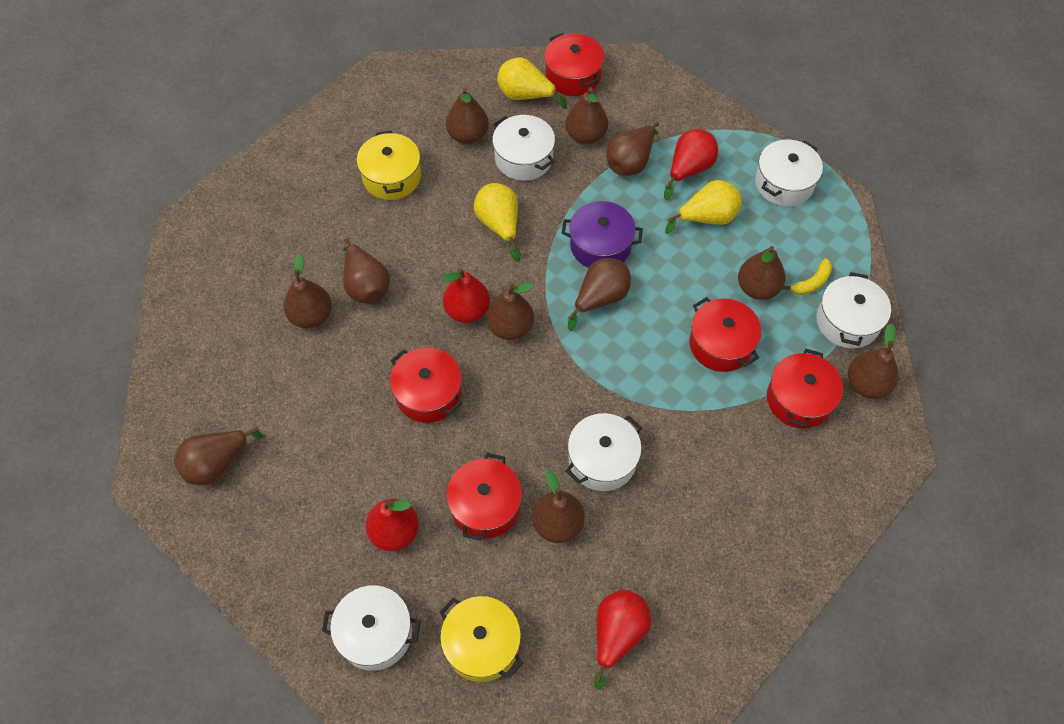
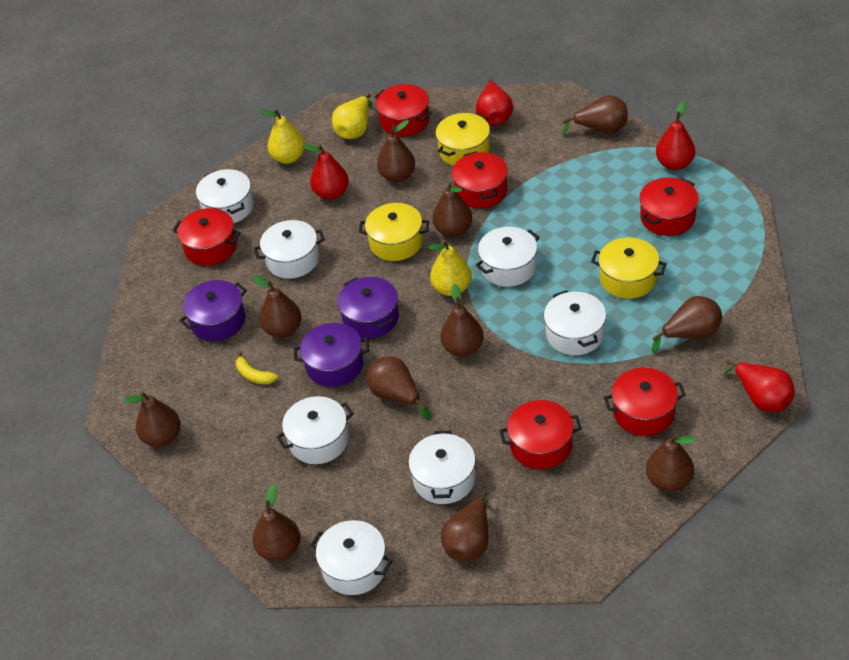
purple pot: 1 -> 3
red pot: 5 -> 6
white pot: 5 -> 7
yellow pot: 2 -> 3

